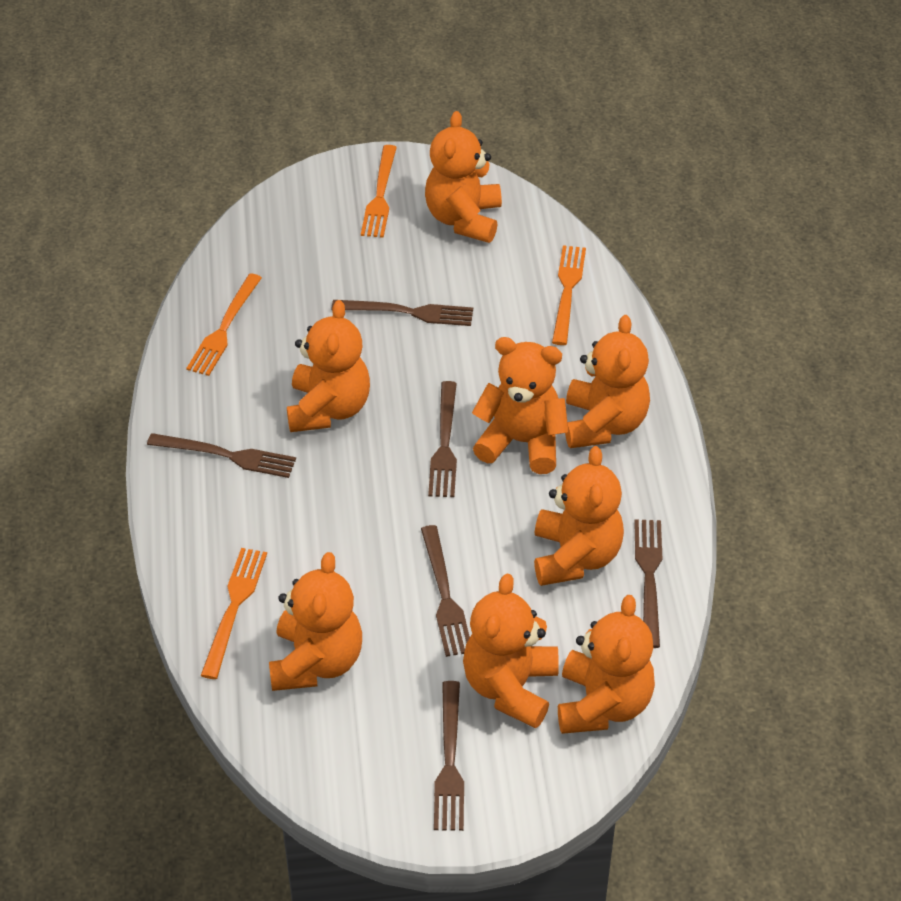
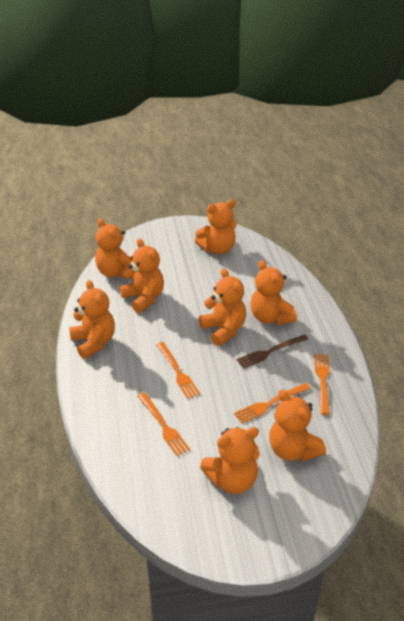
brown fork: 6 -> 1

